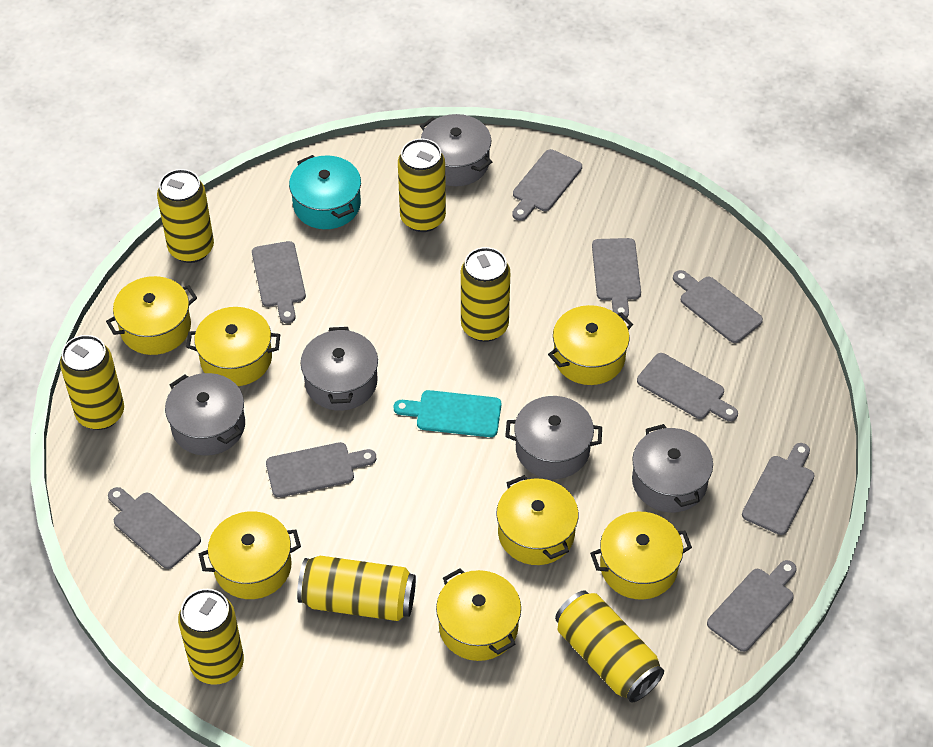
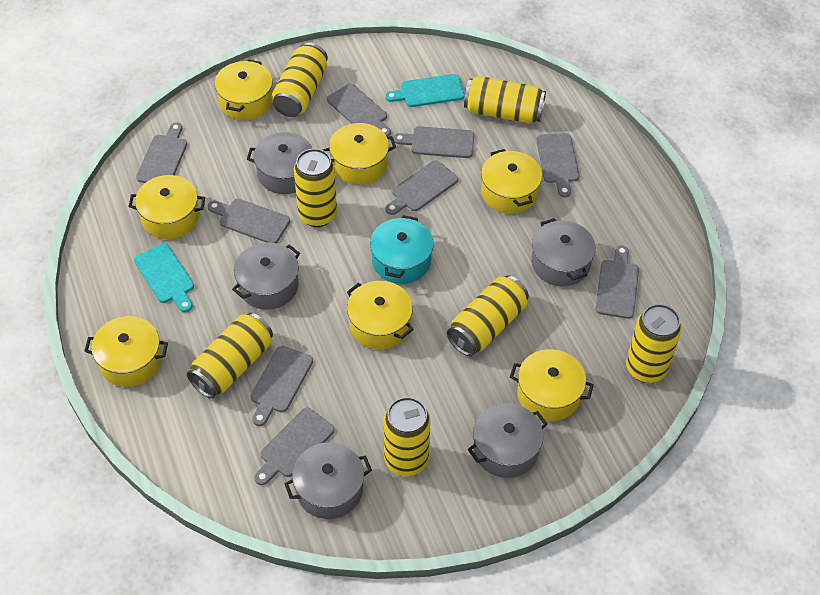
turquoise cutting board: 1 -> 2

